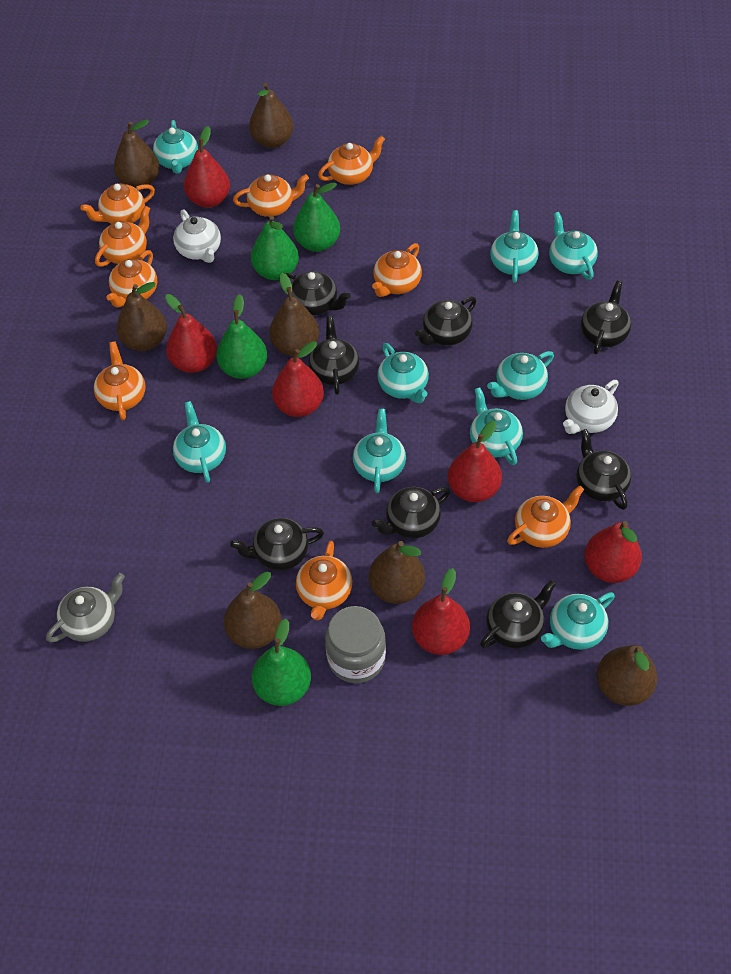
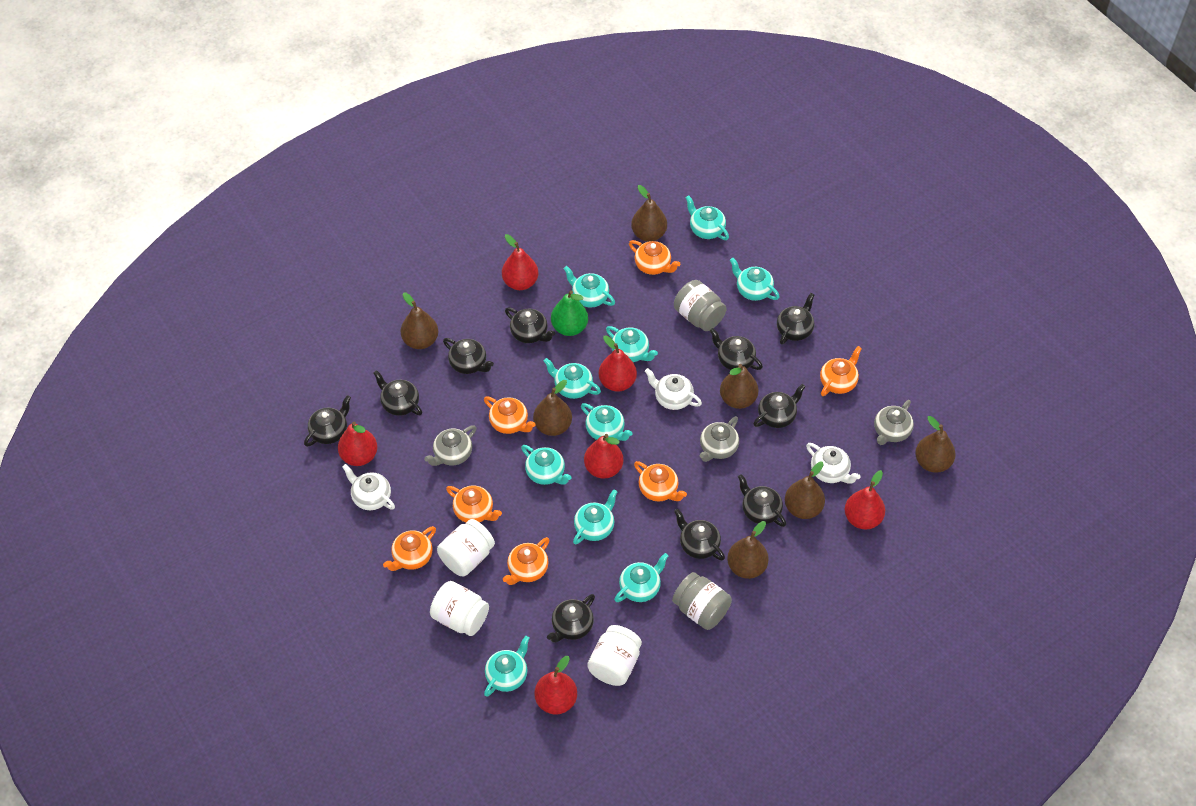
black teapot: 8 -> 10
green pear: 4 -> 1
grey jar: 1 -> 2
grey teapot: 1 -> 3
orange teapot: 9 -> 7
turquoise teapot: 9 -> 10
white jar: 0 -> 3
white teapot: 2 -> 3

